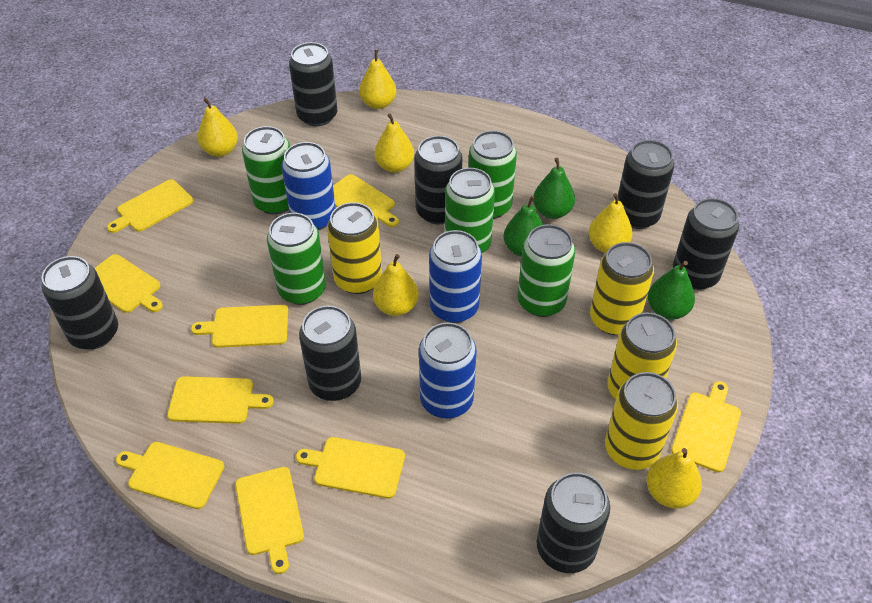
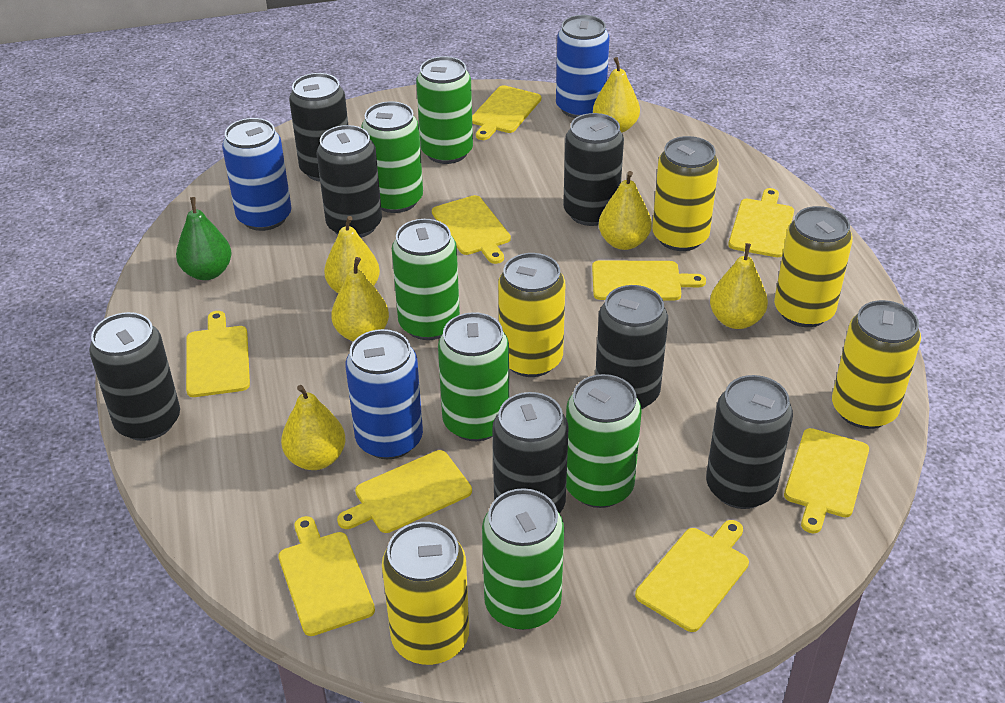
green can: 5 -> 6
green pear: 3 -> 1
yellow can: 4 -> 5

